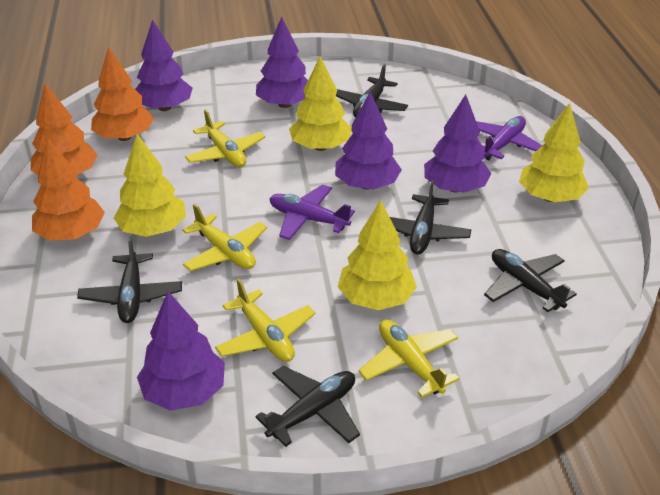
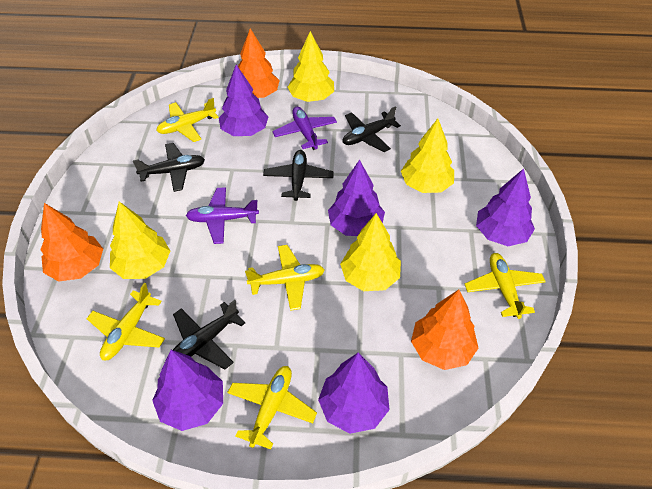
black plane: 5 -> 4
yellow plane: 4 -> 5

